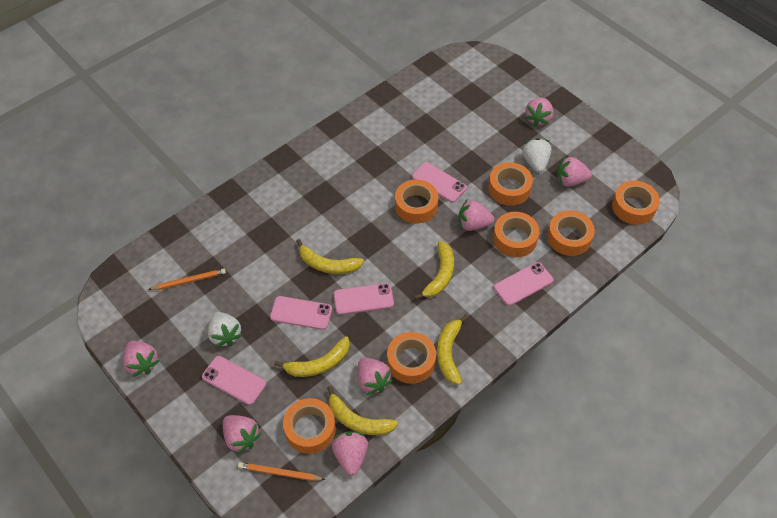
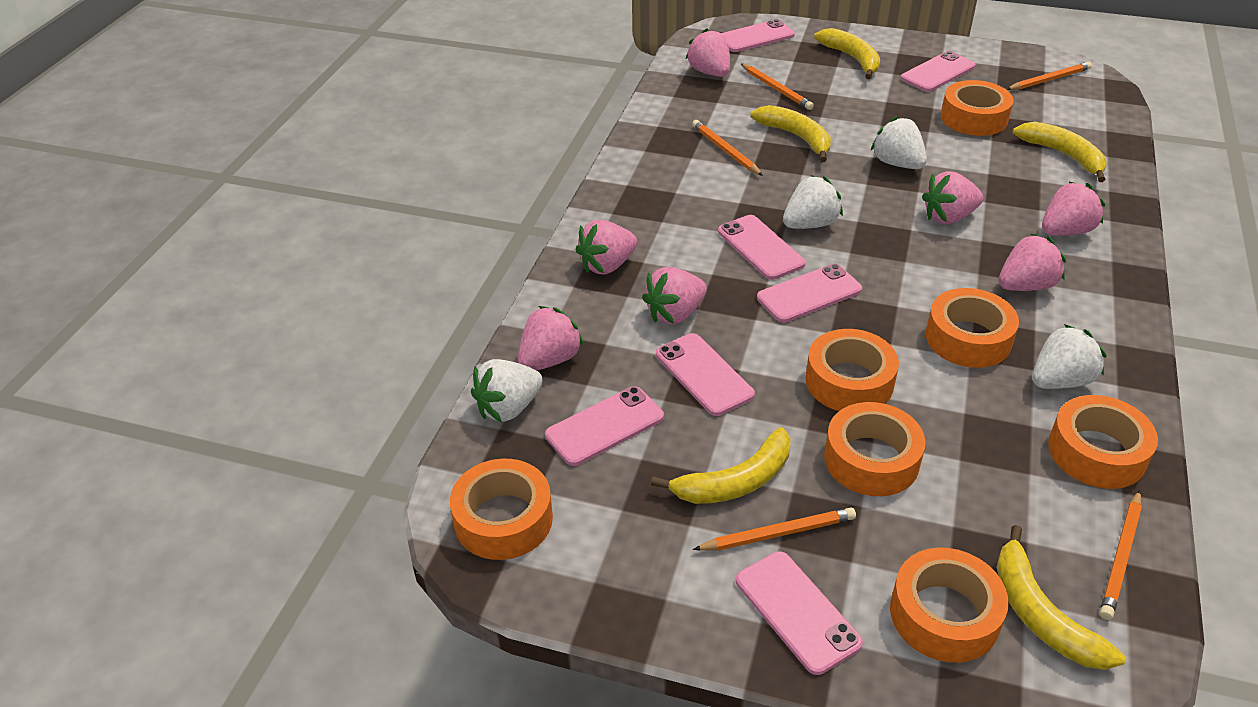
orange pencil: 2 -> 5
pink phone: 5 -> 7
white strawberry: 2 -> 4

